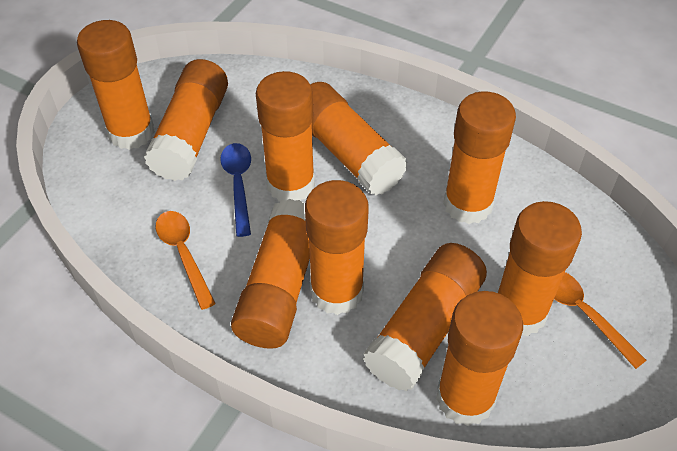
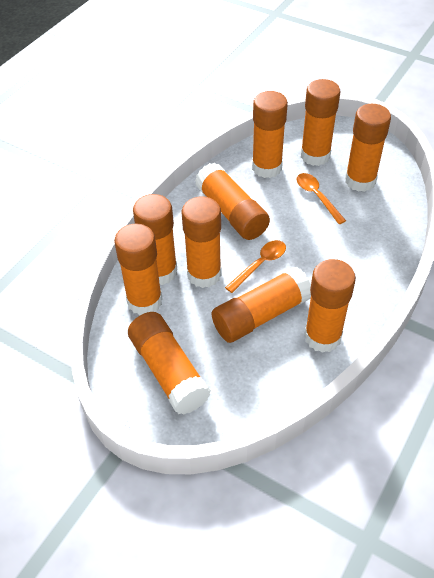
blue spoon: 1 -> 0

